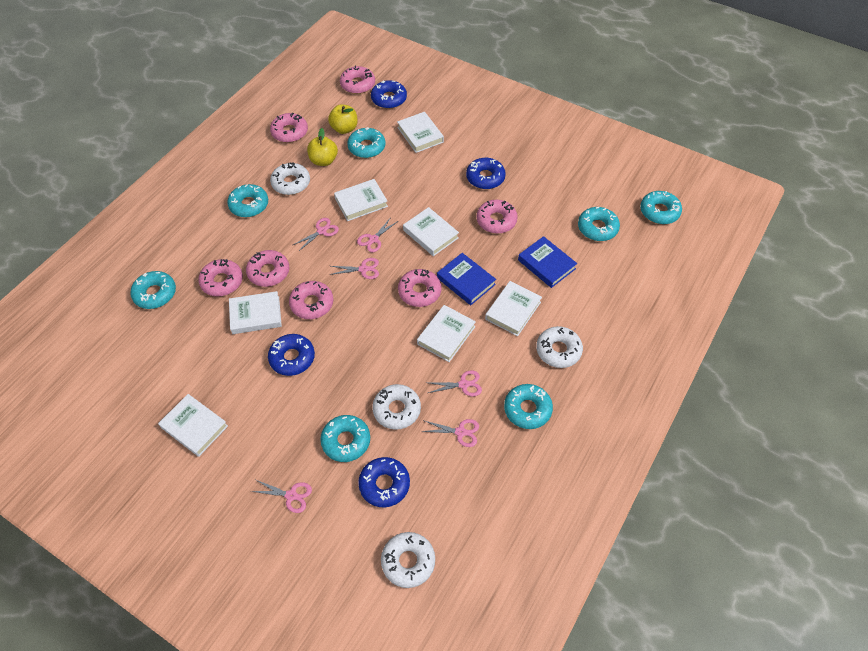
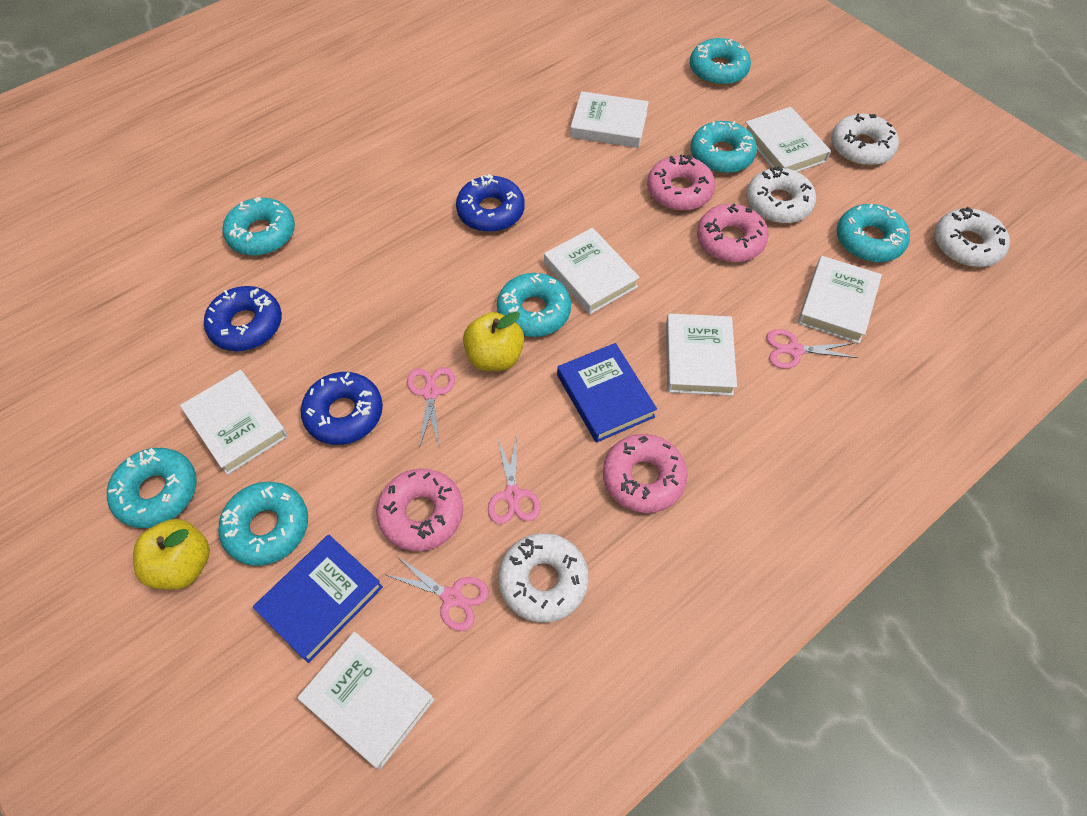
blue donut: 4 -> 3
pink donut: 7 -> 4
pink scissors: 6 -> 4

